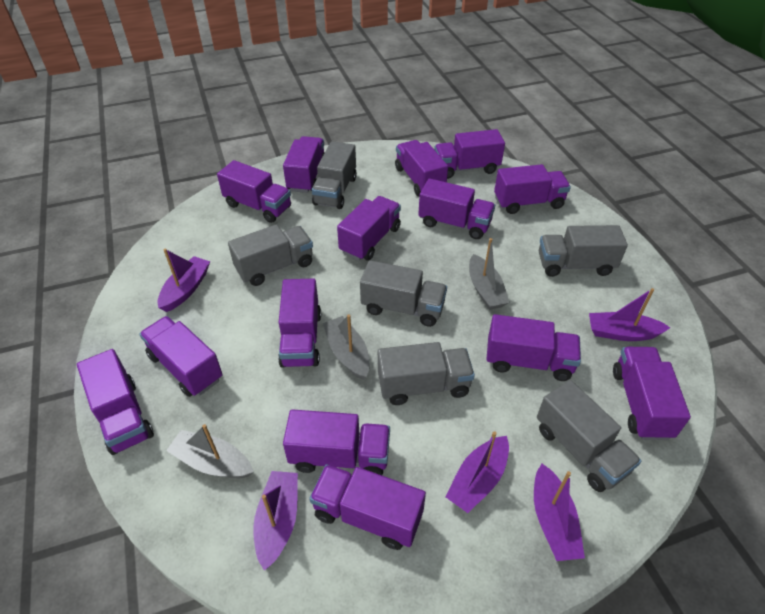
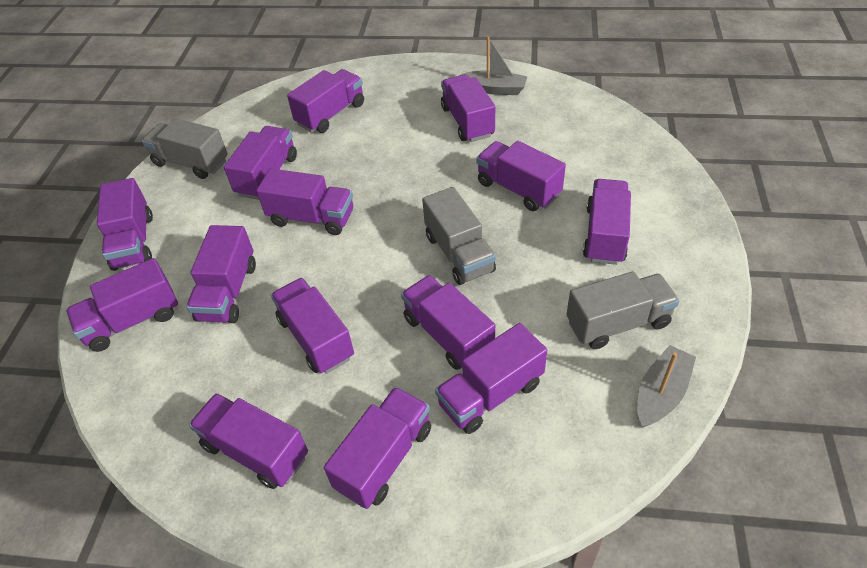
grey boat: 3 -> 2
grey truck: 6 -> 3
purple boat: 5 -> 0

